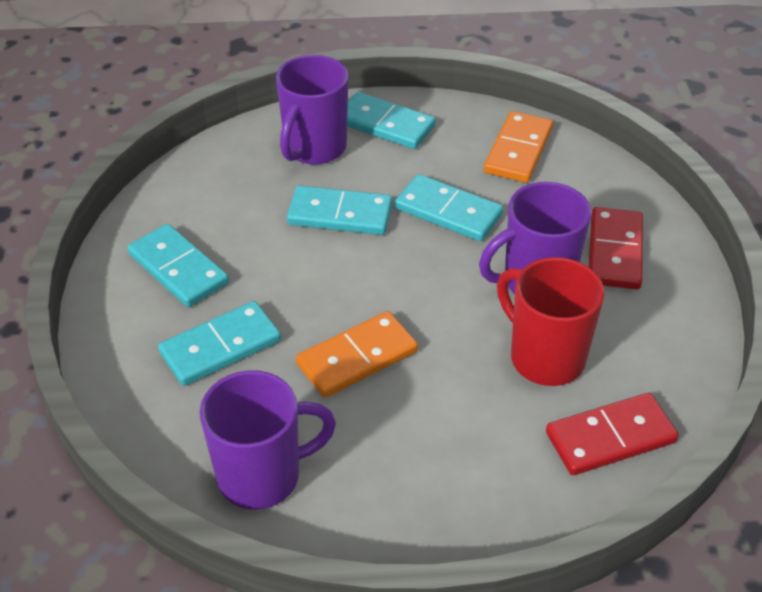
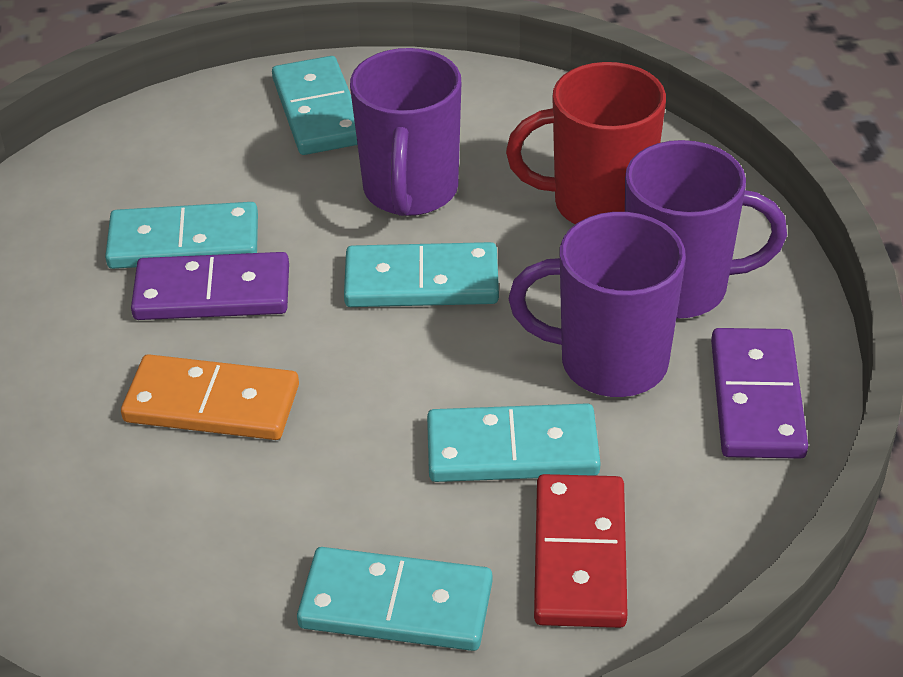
orange domino: 2 -> 1
purple domino: 0 -> 2
red domino: 2 -> 1

